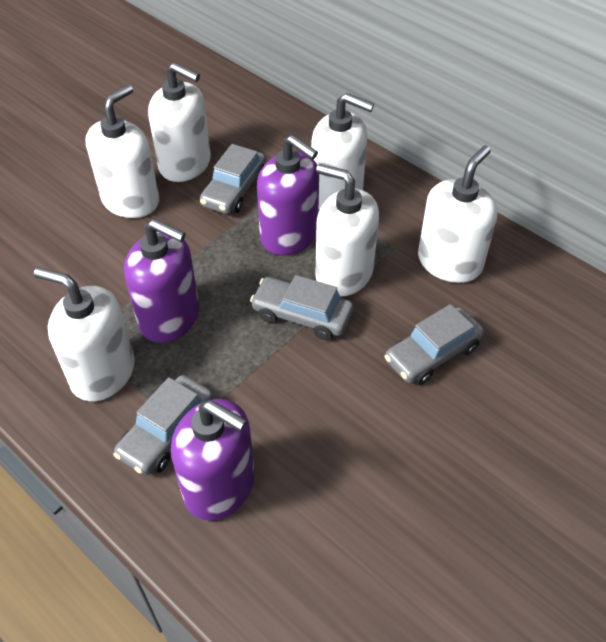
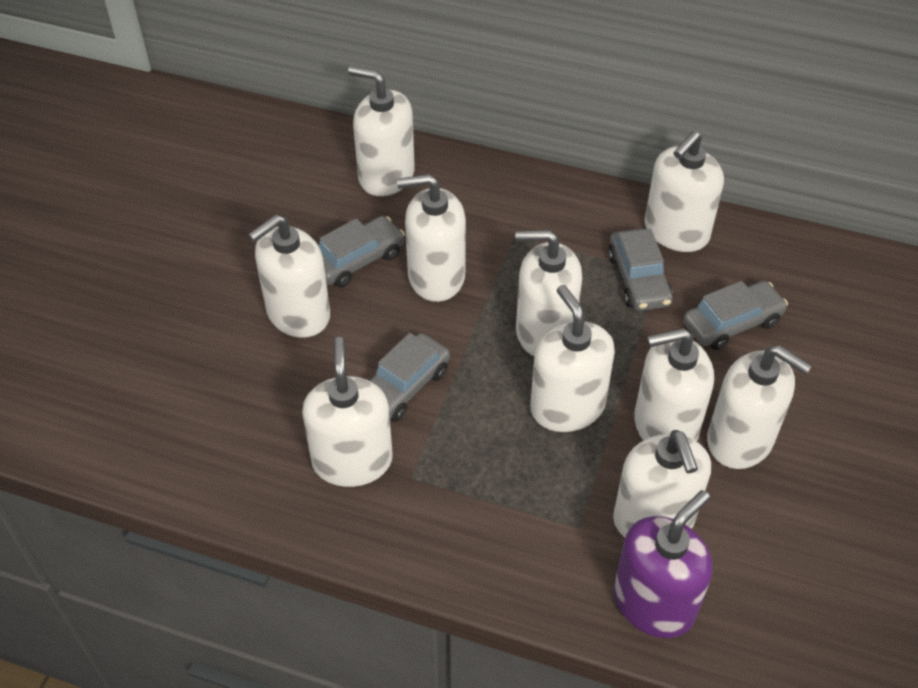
purple soap dispenser: 3 -> 1
white soap dispenser: 6 -> 10

